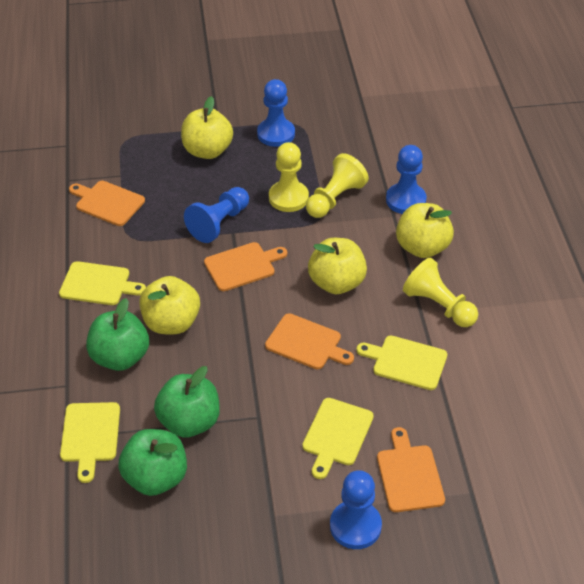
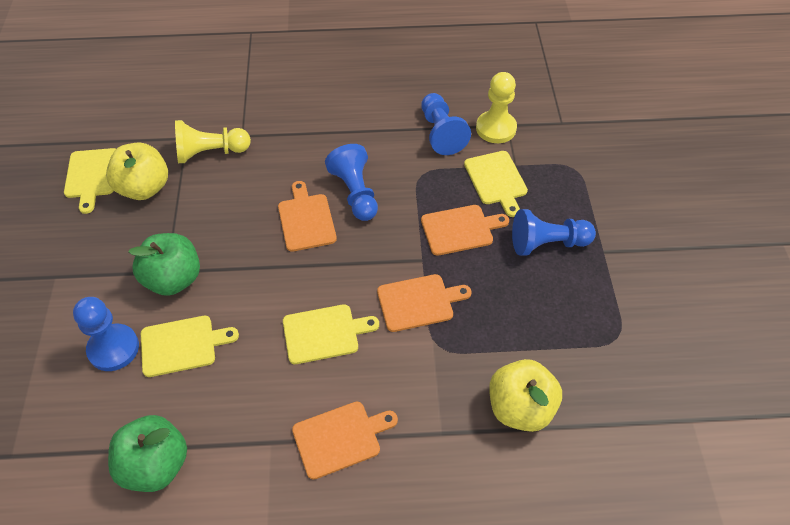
green apple: 3 -> 2
yellow apple: 4 -> 2
yellow pawn: 3 -> 2

